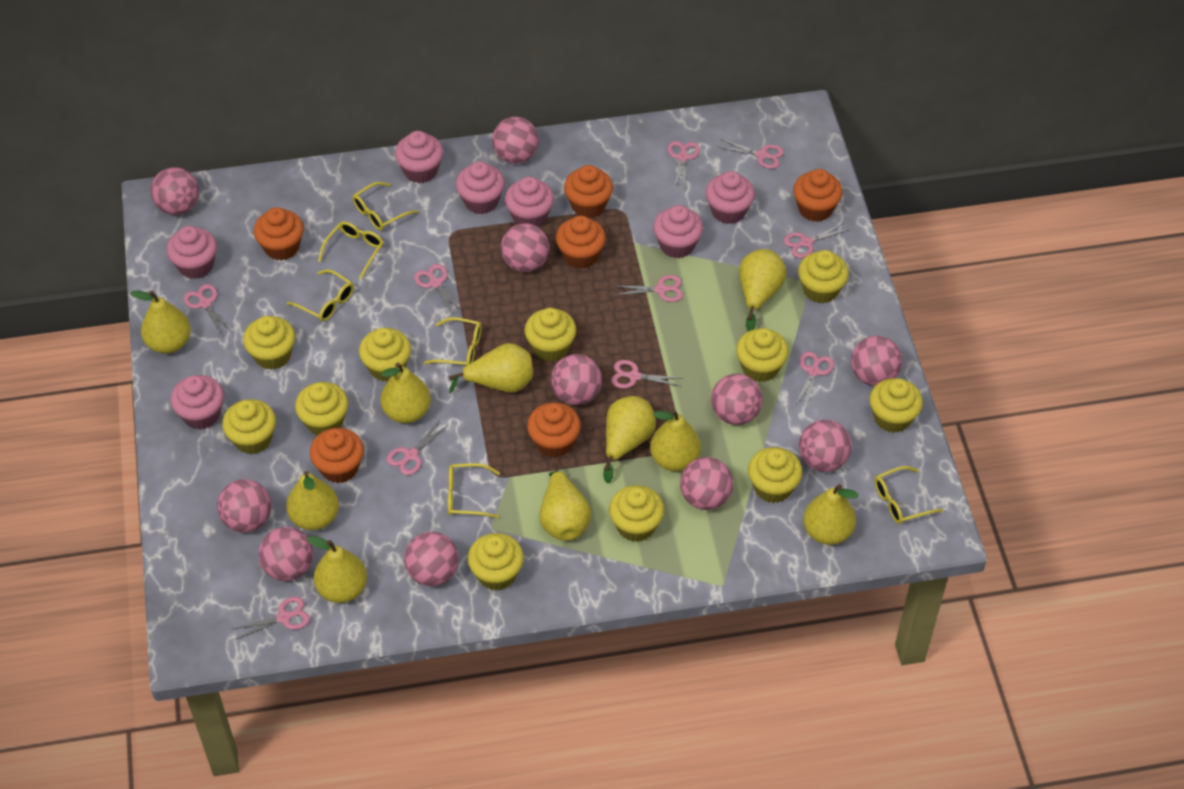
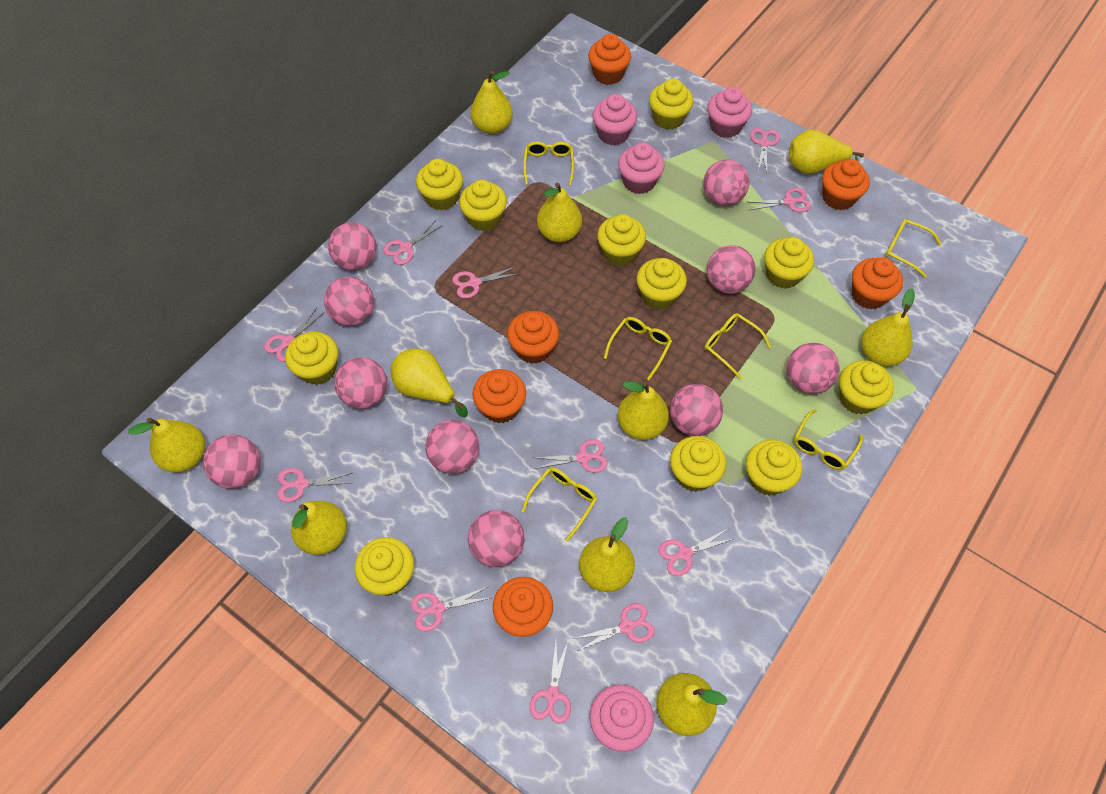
pink ball: 11 -> 10
pink cupcake: 7 -> 4
pink scissors: 10 -> 11

